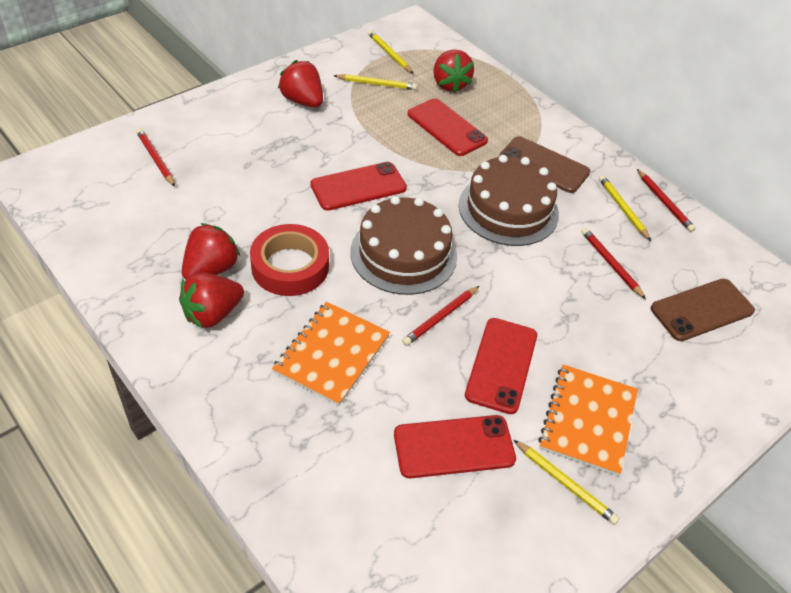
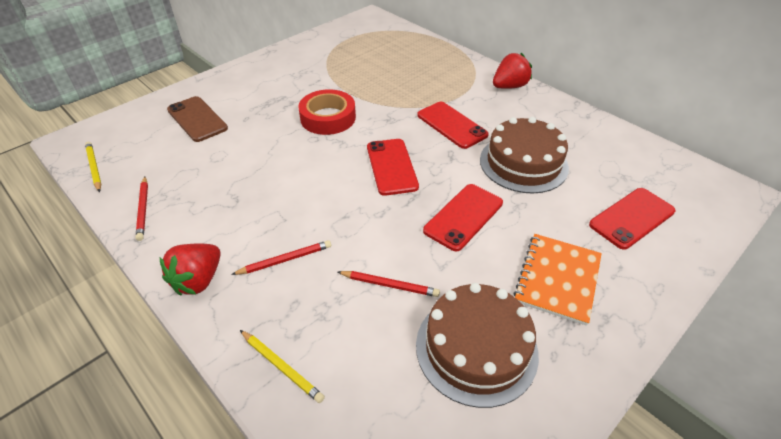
brown phone: 2 -> 1
orange notebook: 2 -> 1
red pencil: 4 -> 3
red strawberry: 4 -> 2
yellow pencil: 4 -> 2

